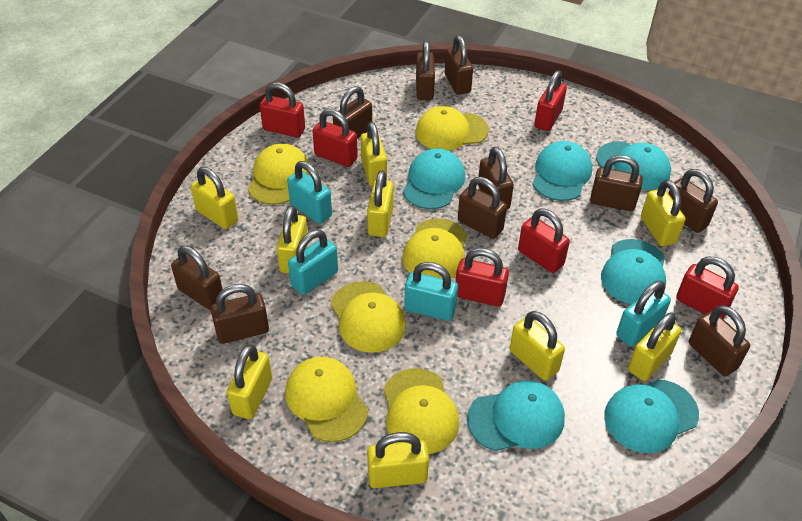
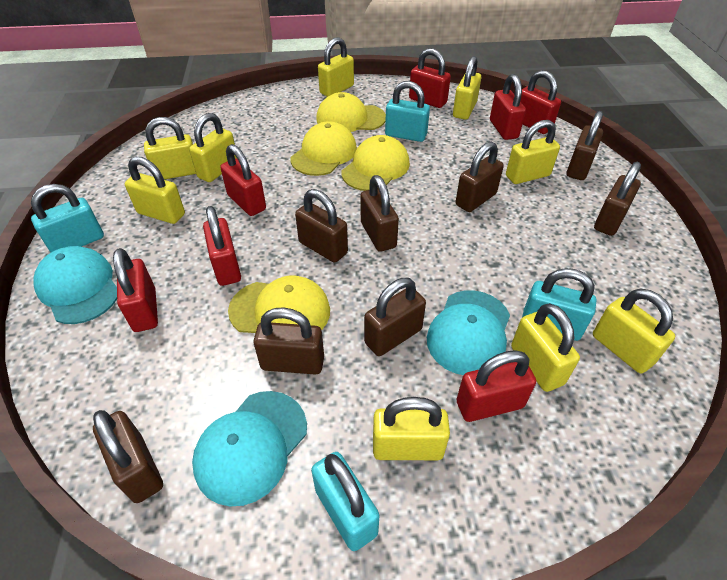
brown padlock: 10 -> 8
red padlock: 6 -> 7
turquoise cap: 6 -> 3
yellow cap: 6 -> 4

